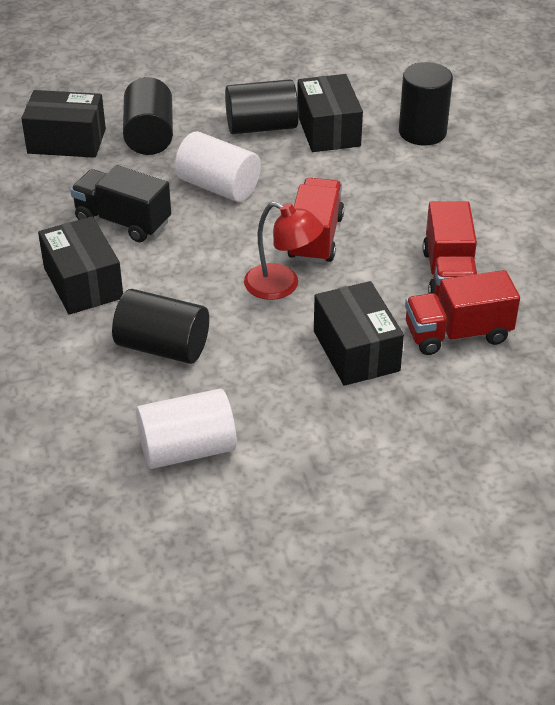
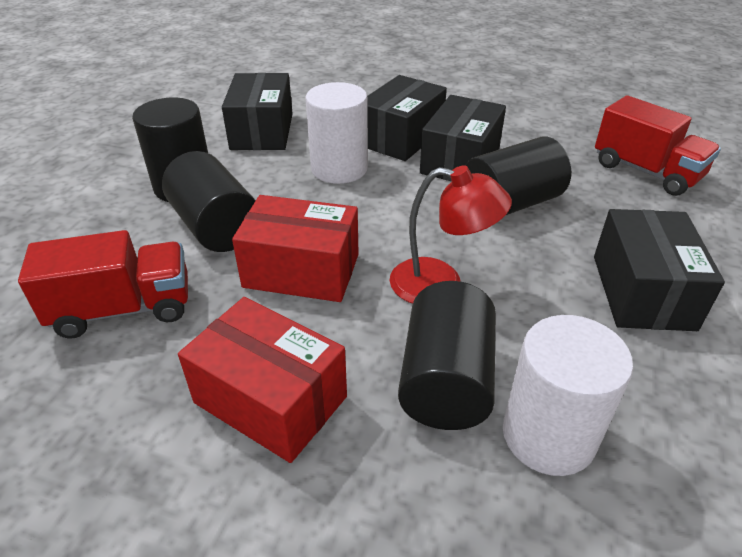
black truck: 1 -> 0
red box: 0 -> 2
red truck: 3 -> 2

